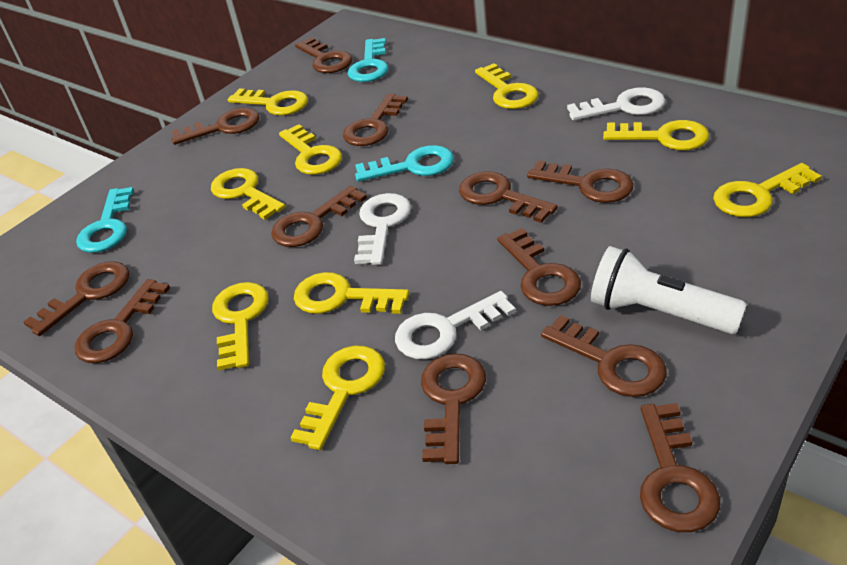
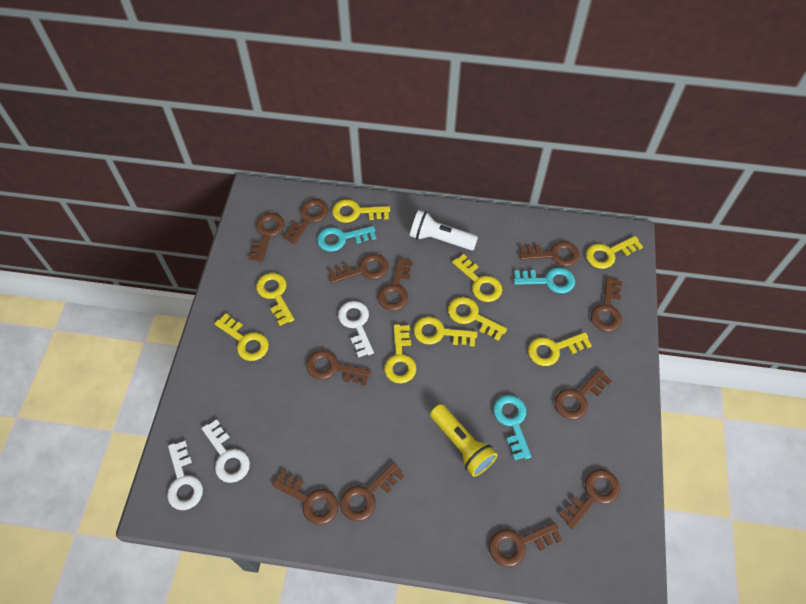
yellow flashlight: 0 -> 1

